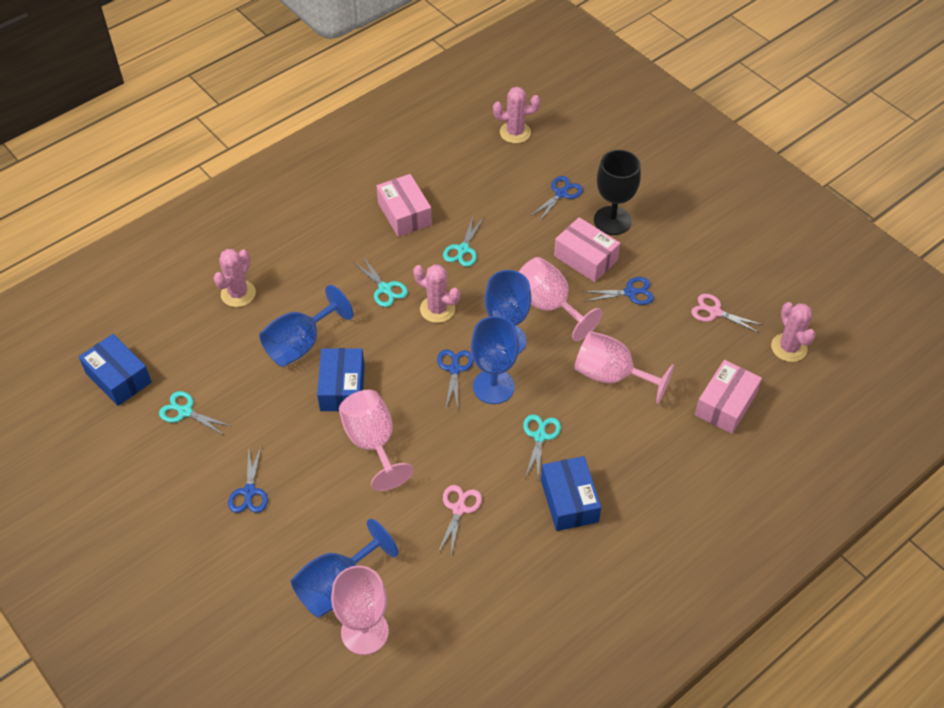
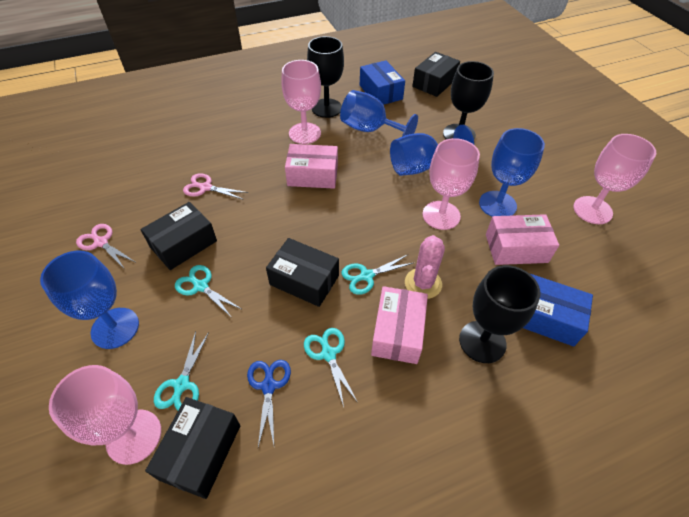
black box: 0 -> 4
black goblet: 1 -> 3
blue box: 3 -> 2
blue scissors: 4 -> 1
pink cactus: 4 -> 1

